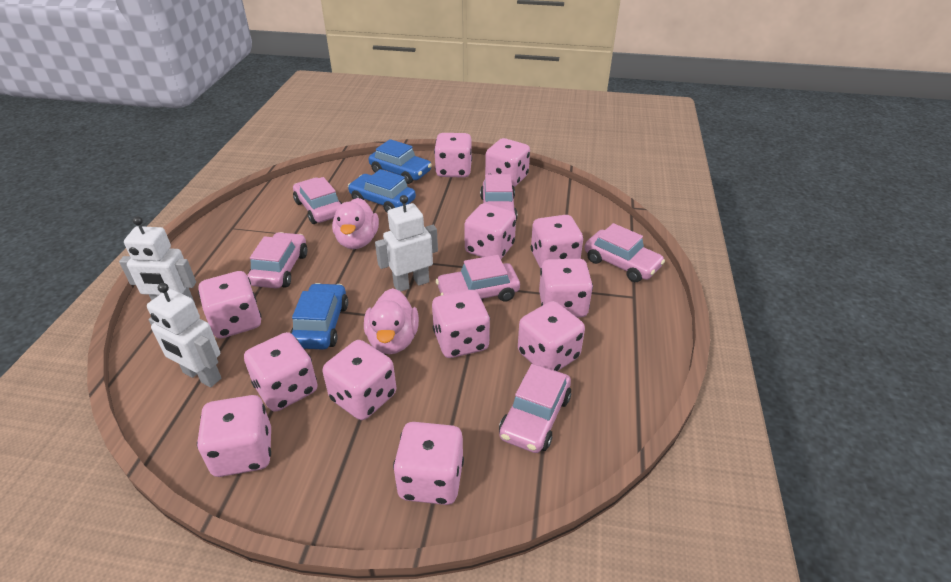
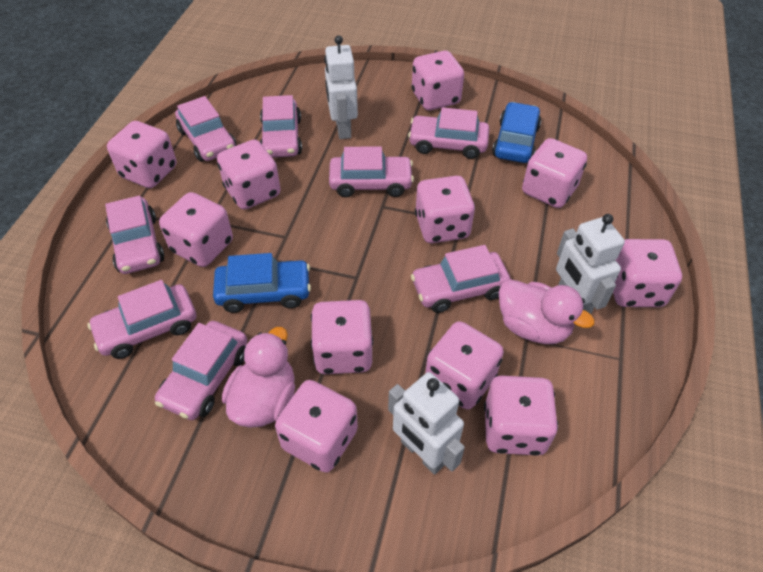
blue car: 3 -> 2
pink car: 6 -> 8
pink dice: 12 -> 11

